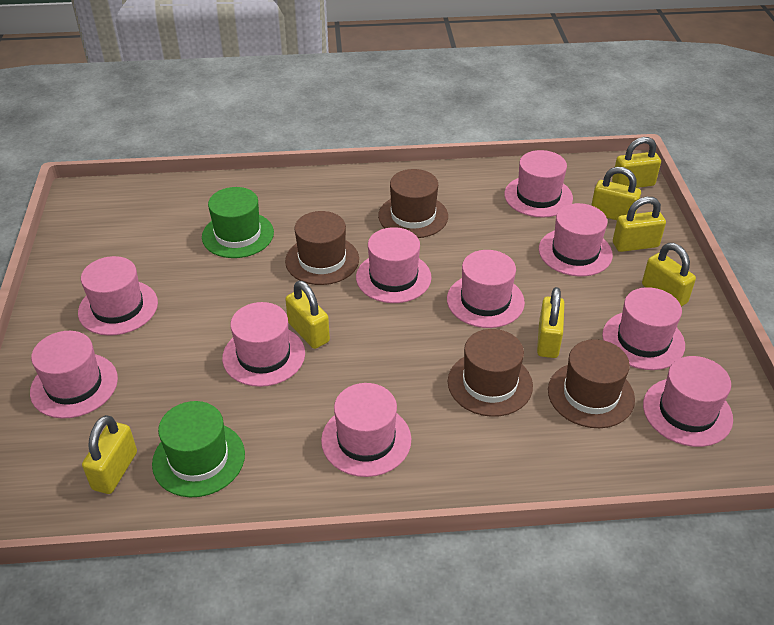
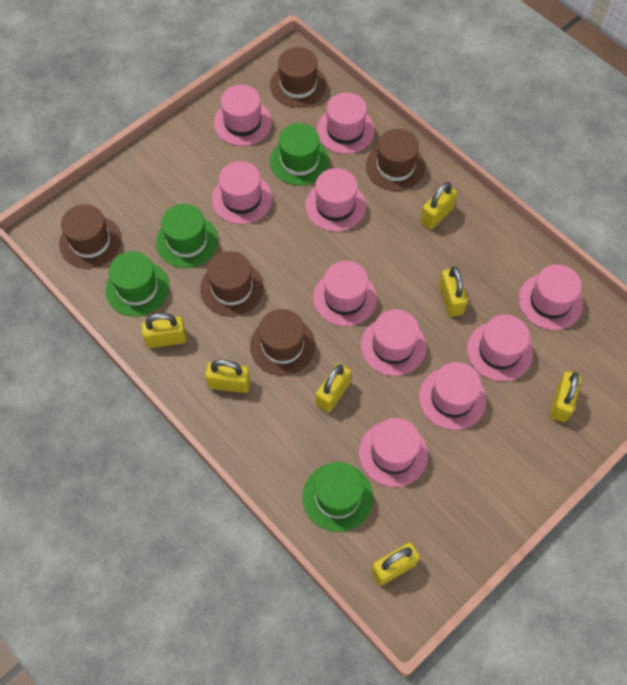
brown hat: 4 -> 5
green hat: 2 -> 4

